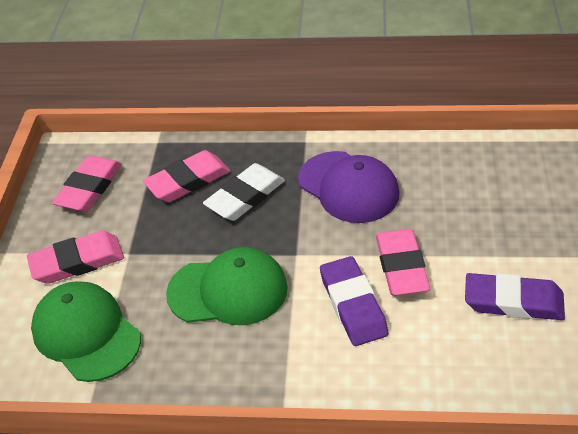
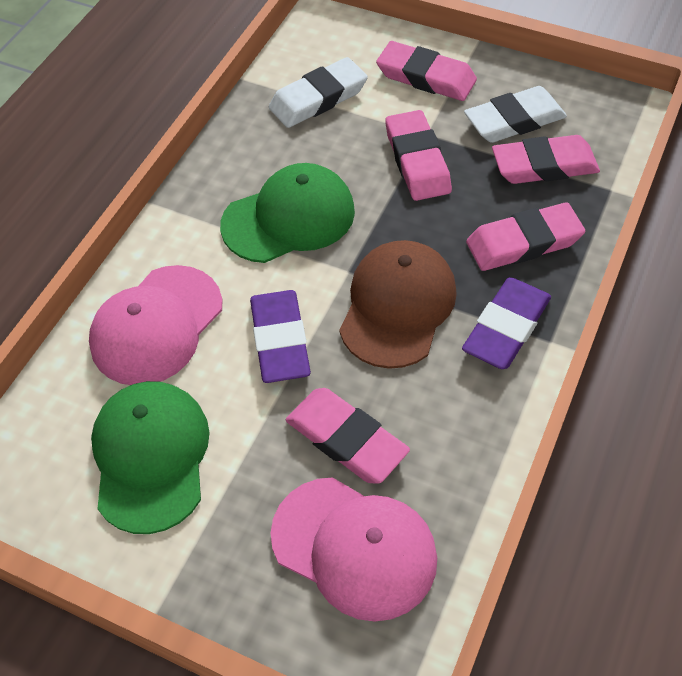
brown cap: 0 -> 1
pink cap: 0 -> 2
pink eraser: 4 -> 5
purple cap: 1 -> 0
white eraser: 1 -> 2

